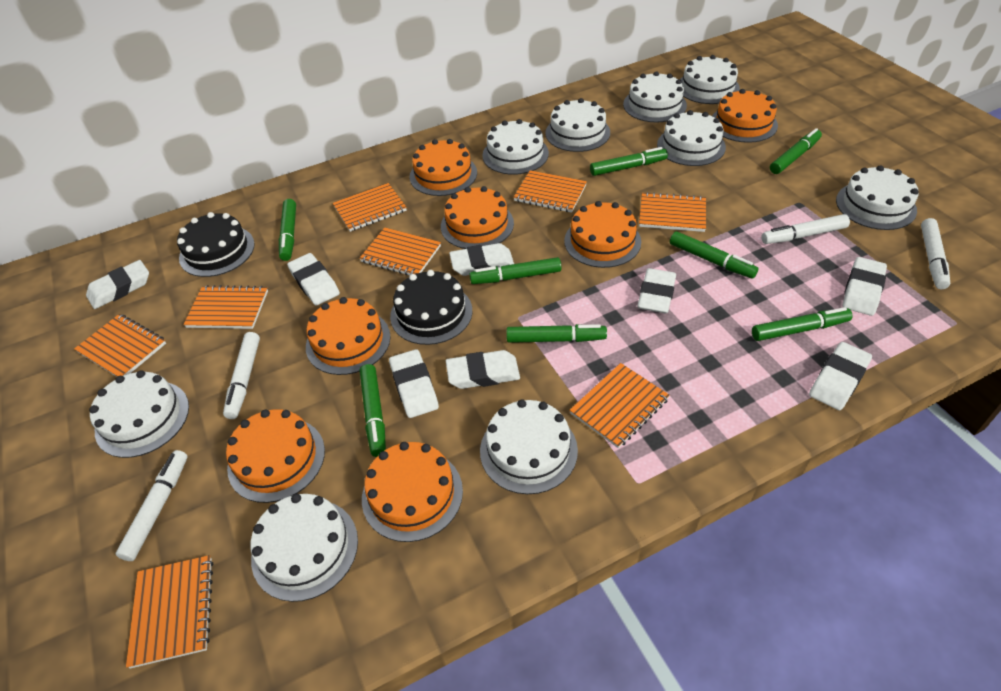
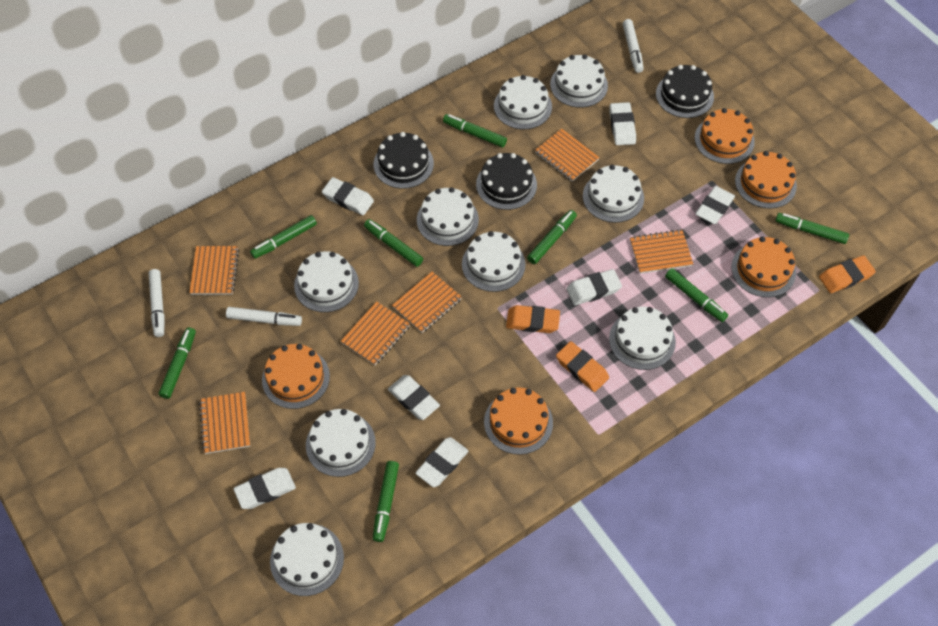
black cake: 2 -> 3
orange cake: 7 -> 5
orange eraser: 0 -> 3
orange notebook: 8 -> 6
white eraser: 8 -> 7
white marker: 4 -> 3

